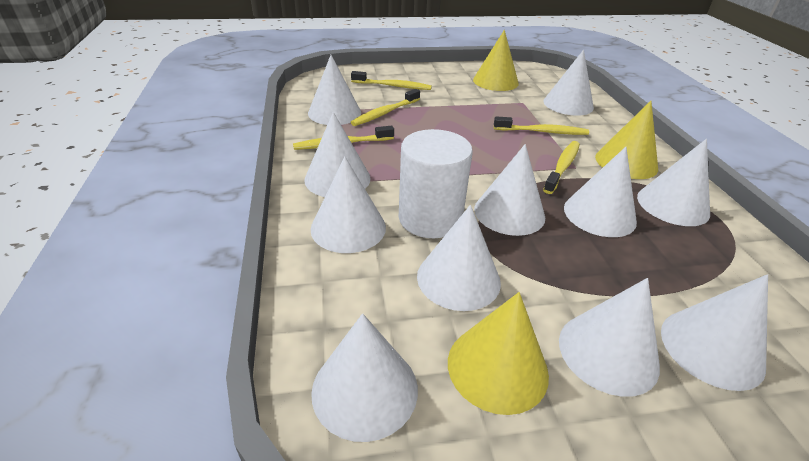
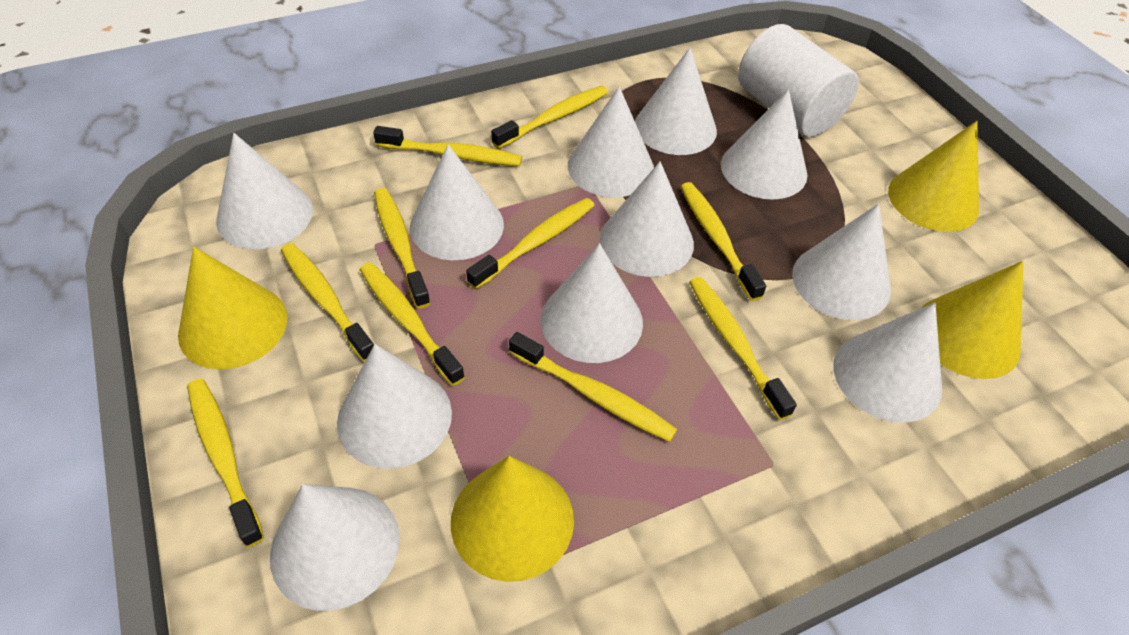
yellow cone: 3 -> 4
yellow toothbrush: 5 -> 10

